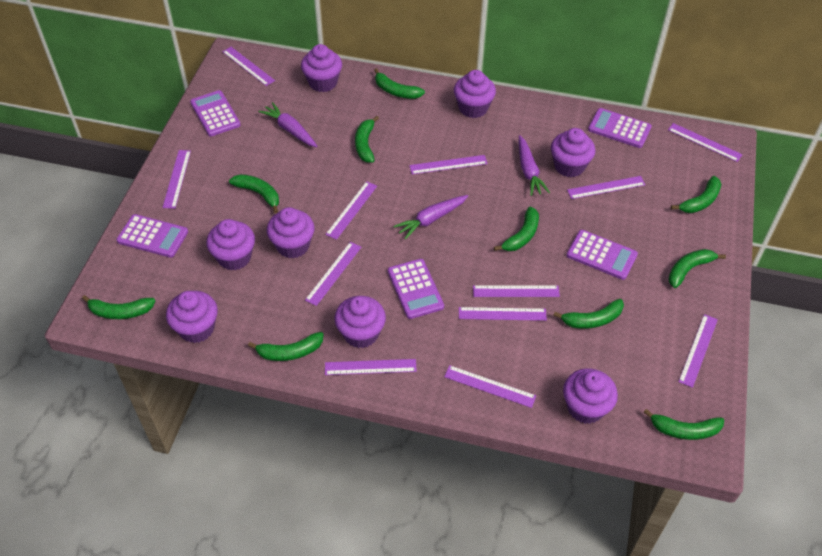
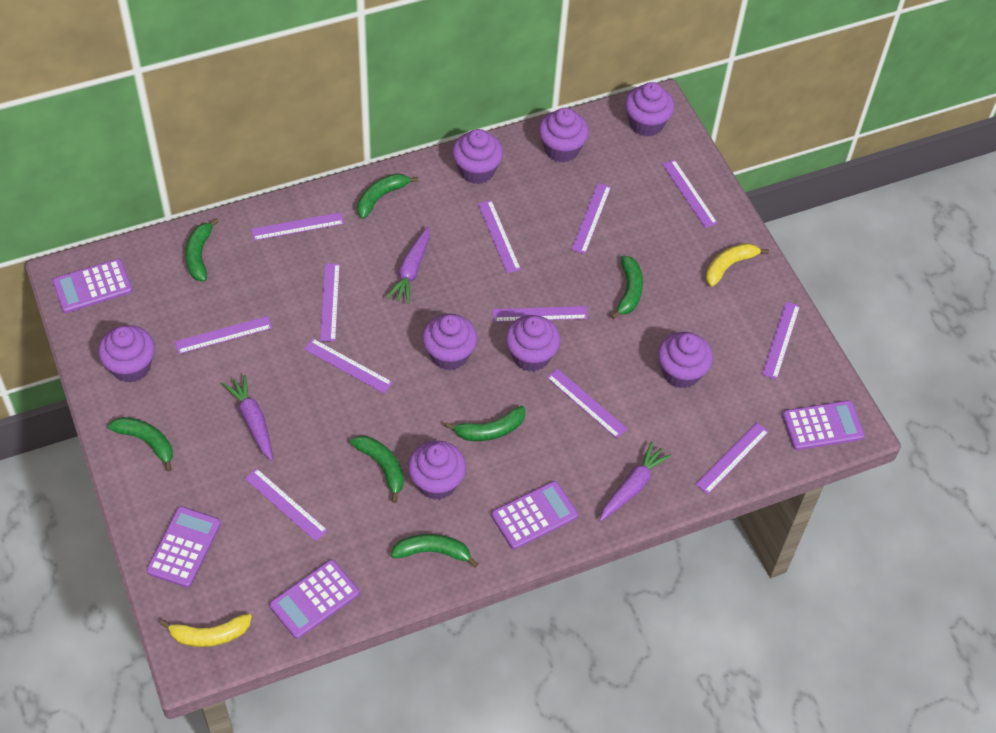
green banana: 10 -> 7
yellow banana: 0 -> 2

